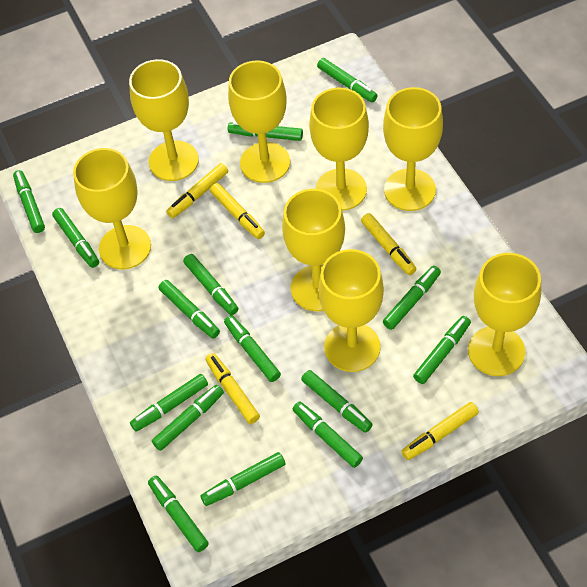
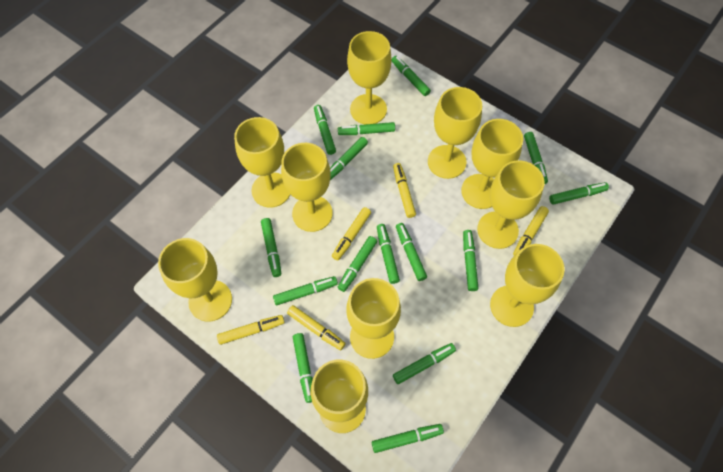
yellow goblet: 8 -> 10

